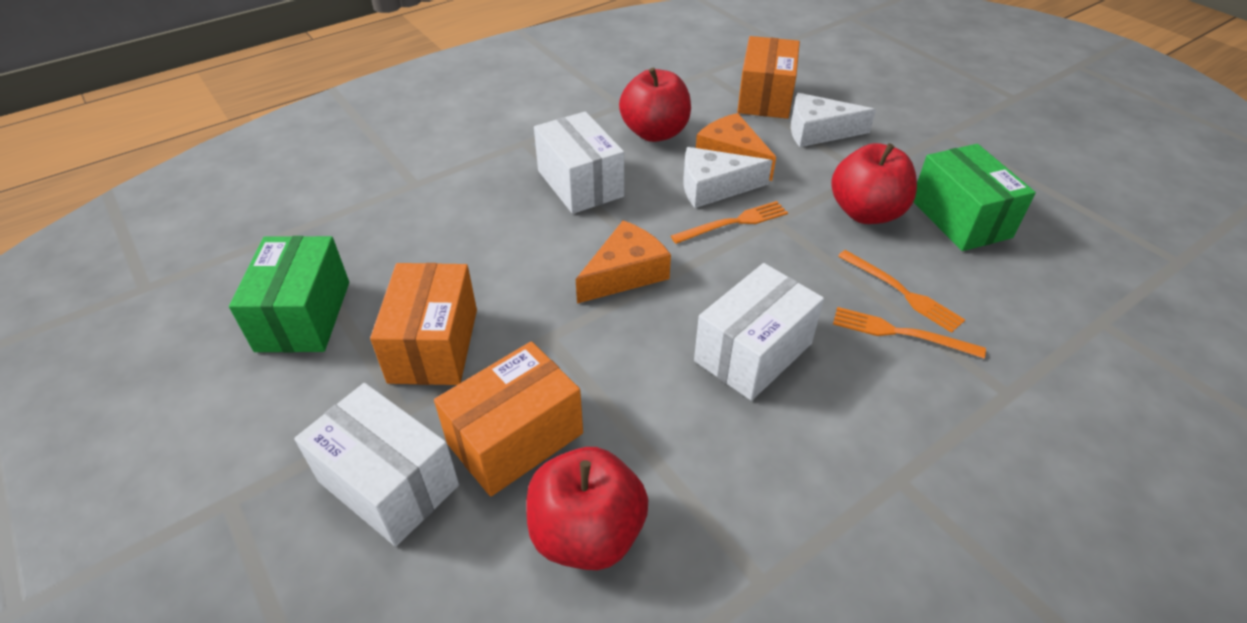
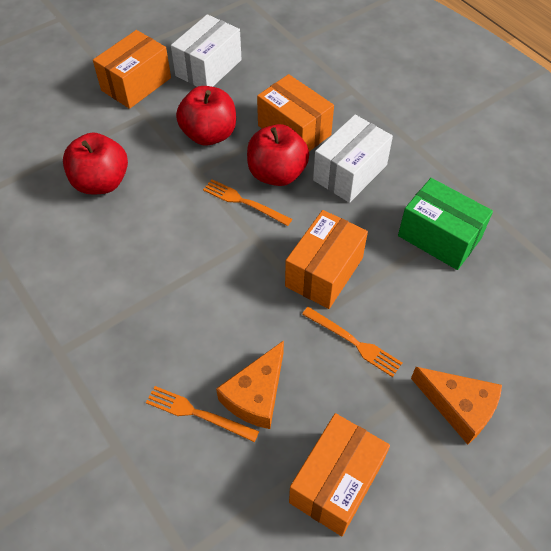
green box: 2 -> 1
orange box: 3 -> 4
white box: 3 -> 2
white cheese: 2 -> 0

